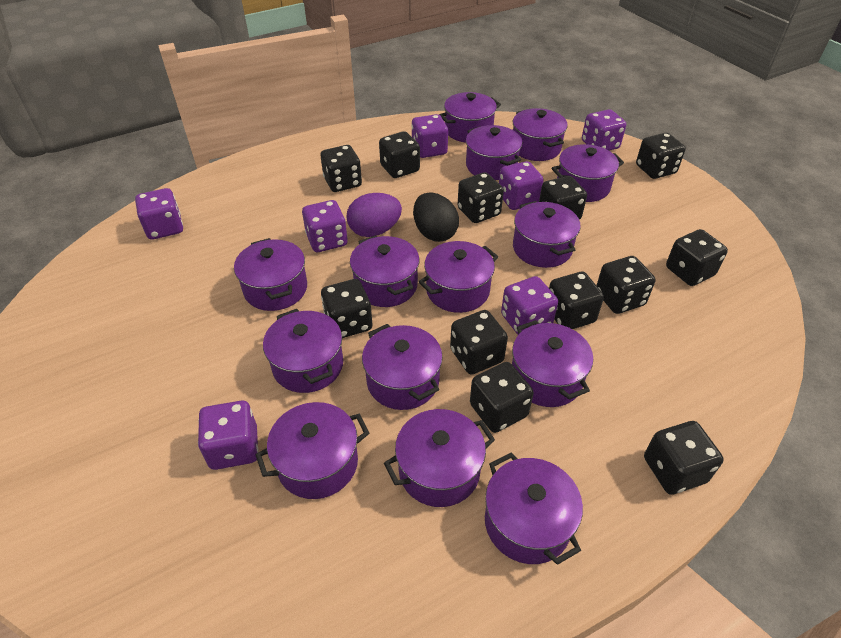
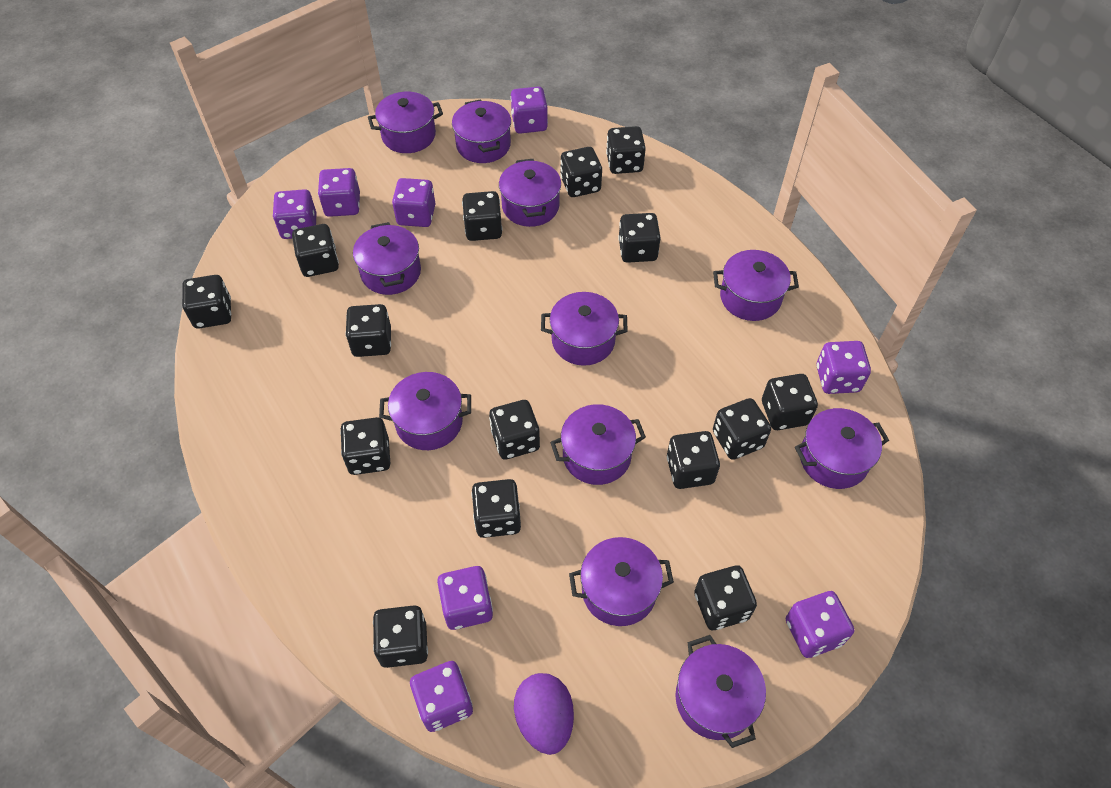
black dice: 12 -> 15
black egg: 1 -> 0
purple dice: 7 -> 8
purple pot: 14 -> 11

